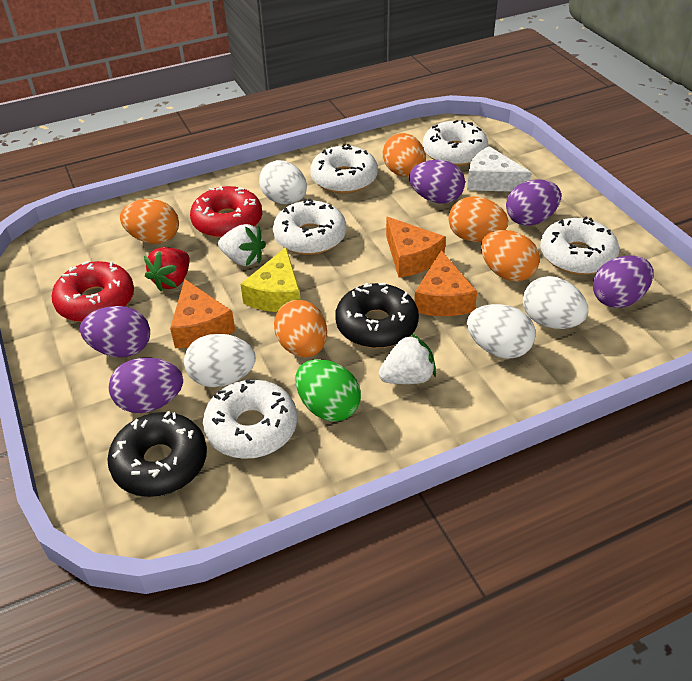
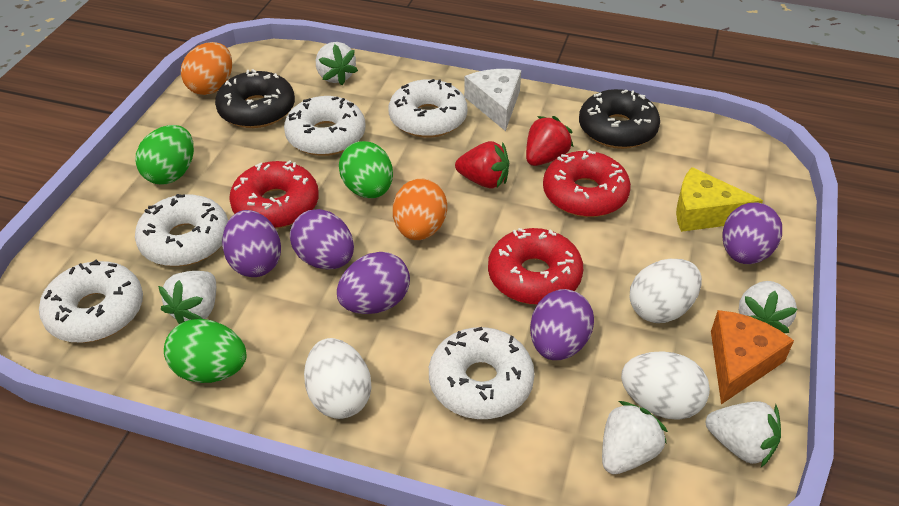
green egg: 1 -> 3
orange cheese: 3 -> 1
orange egg: 5 -> 2
red donut: 2 -> 3
red strawberry: 1 -> 2
white egg: 4 -> 3
white strawberry: 2 -> 5

